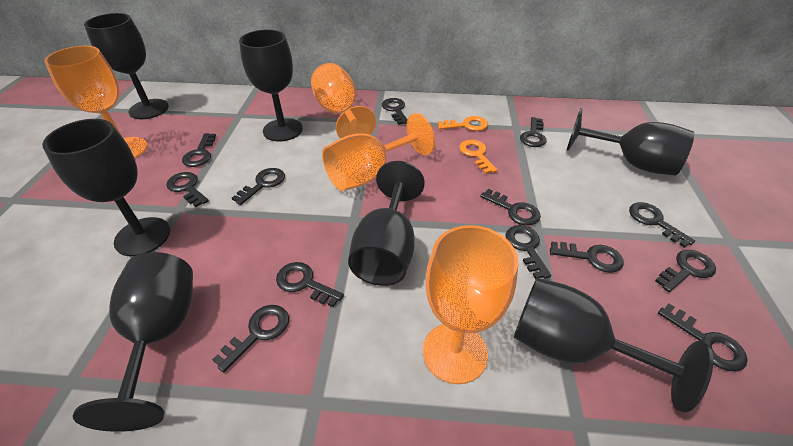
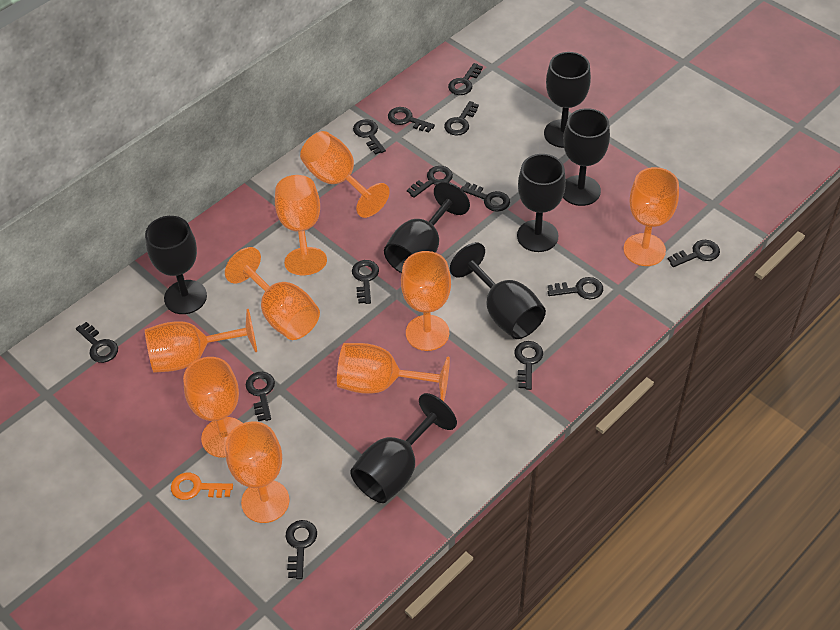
orange goblet: 4 -> 9
orange key: 2 -> 1

